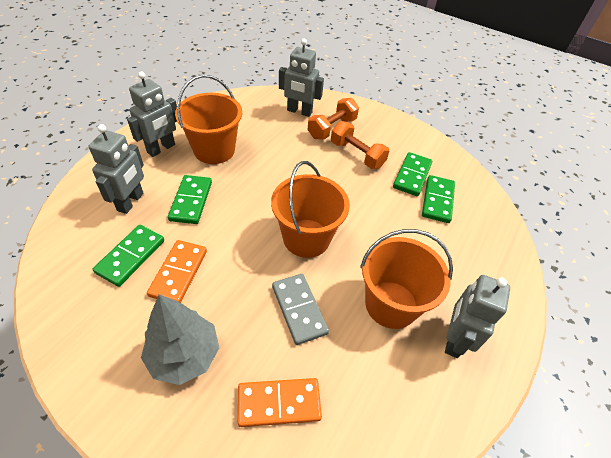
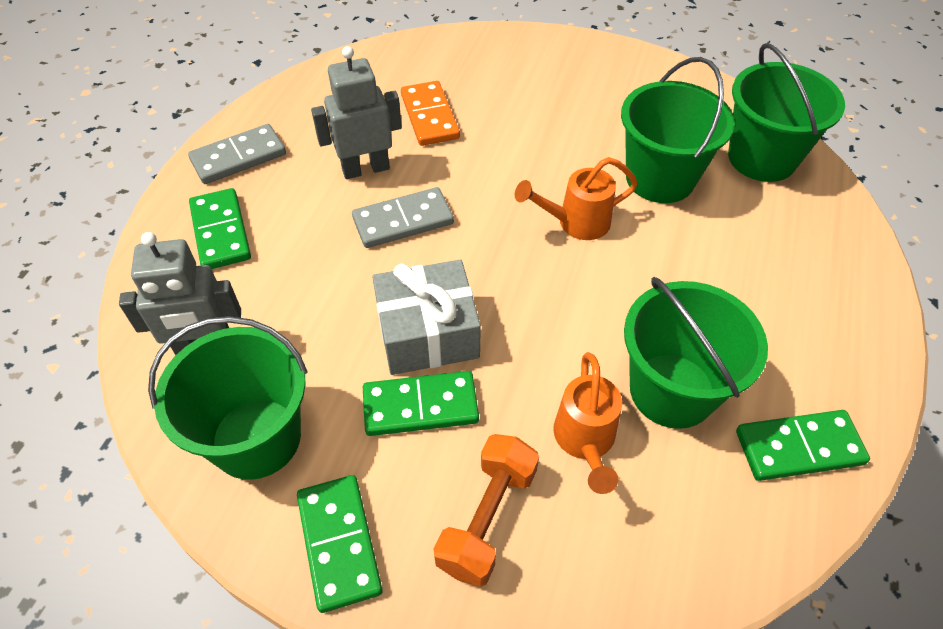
green bucket: 0 -> 4
grey domino: 1 -> 2
grey gift: 0 -> 1
grey robot: 4 -> 2
grey tree: 1 -> 0
orange bucket: 3 -> 0
orange domino: 2 -> 1
orange dumbbell: 2 -> 1
orange watering can: 0 -> 2

